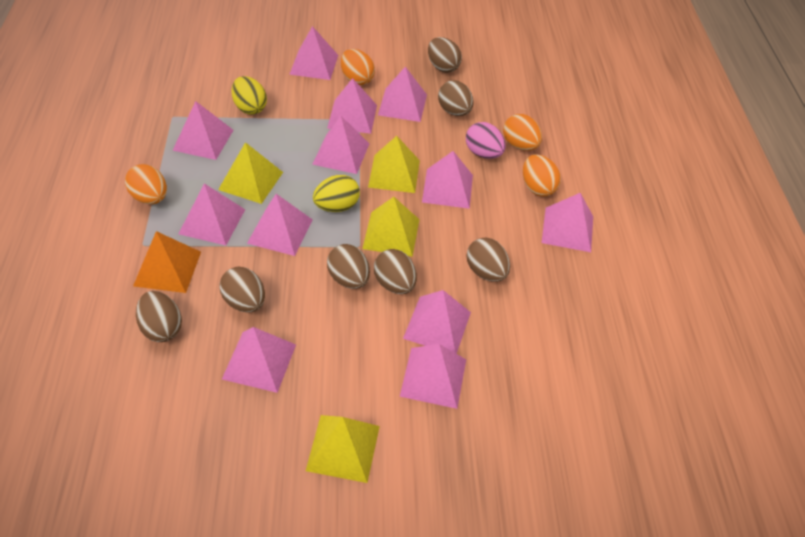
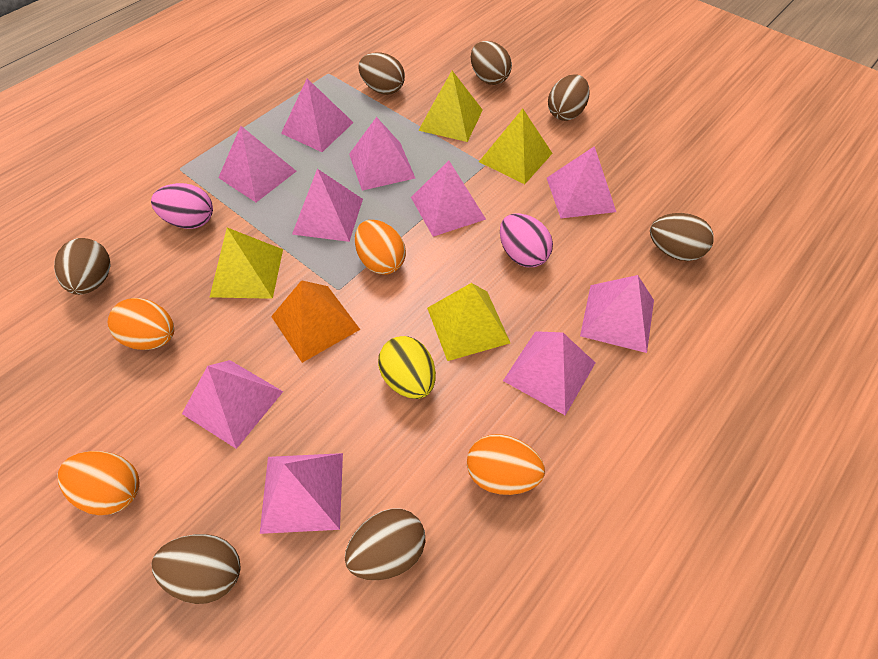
pink egg: 1 -> 2
pink pyramid: 12 -> 10
yellow egg: 2 -> 1

